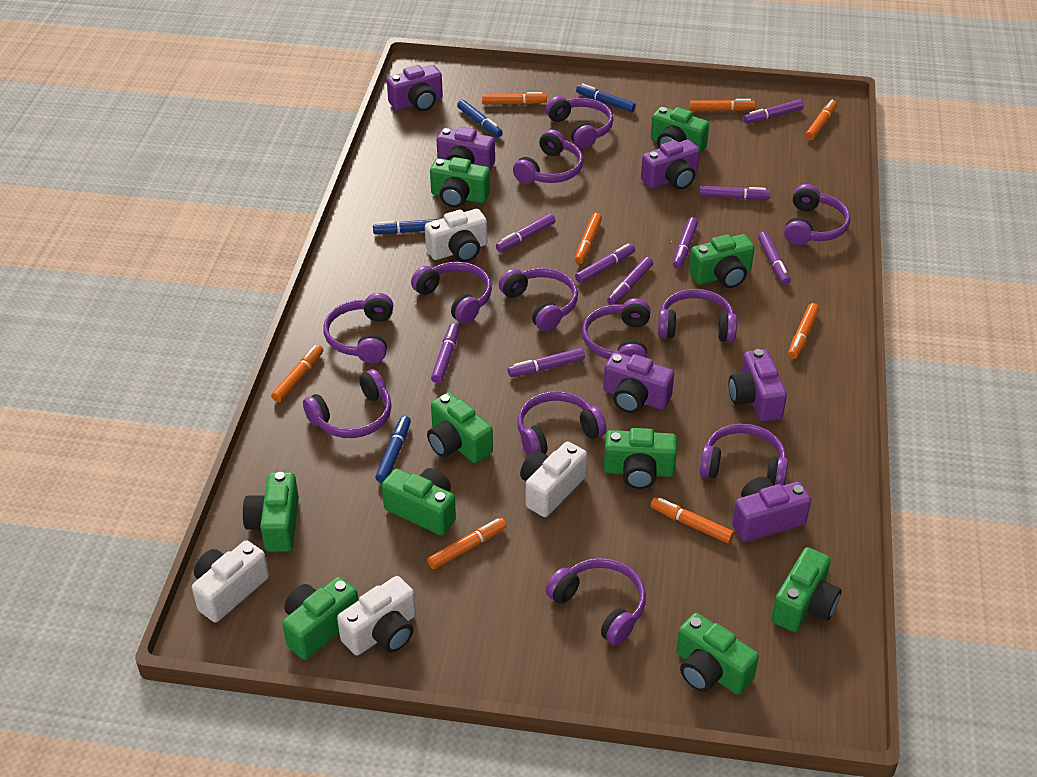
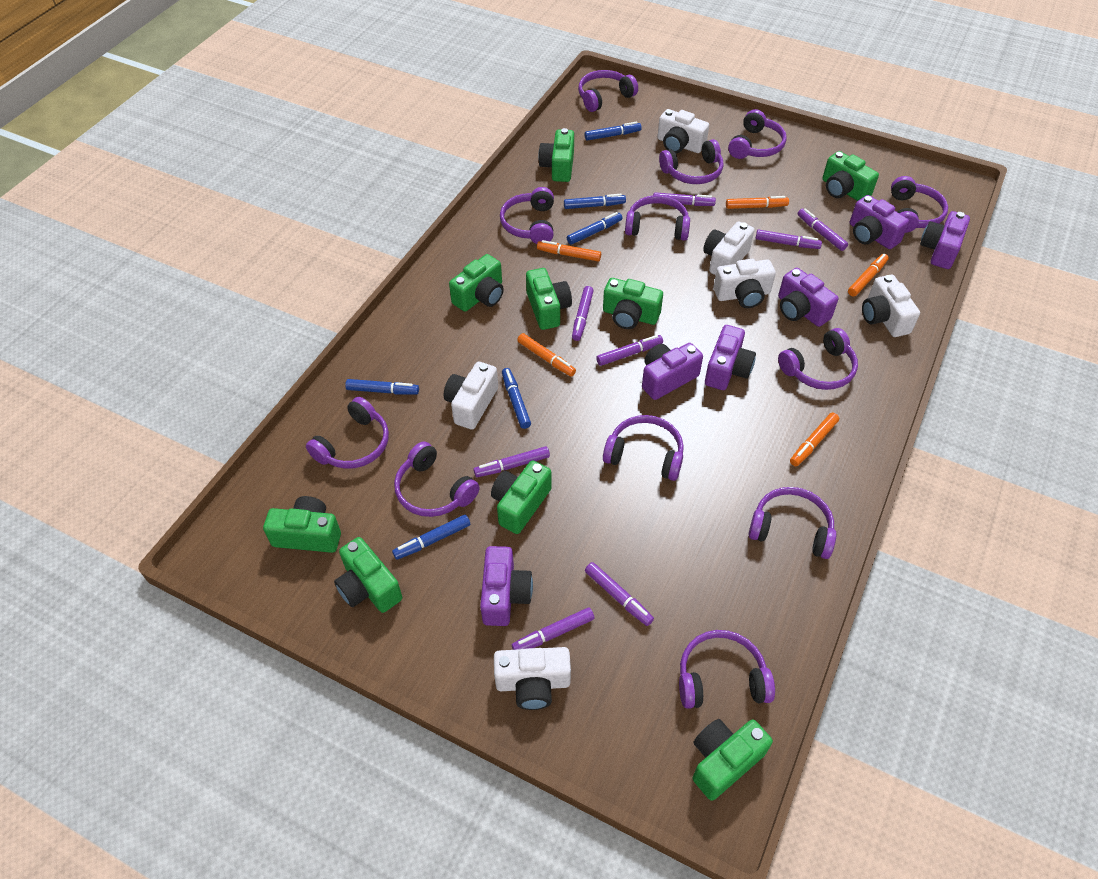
blue marker: 4 -> 6
green camera: 10 -> 9
orange marker: 8 -> 5
purple marker: 9 -> 8
white camera: 4 -> 6

